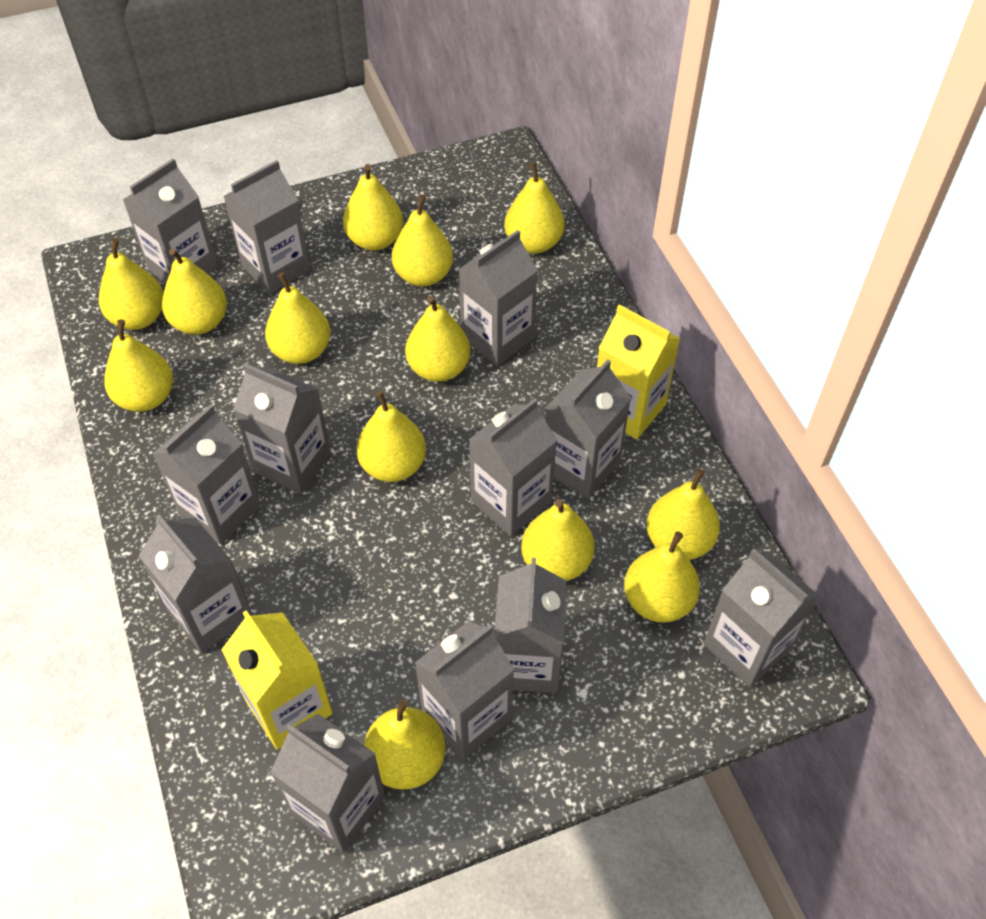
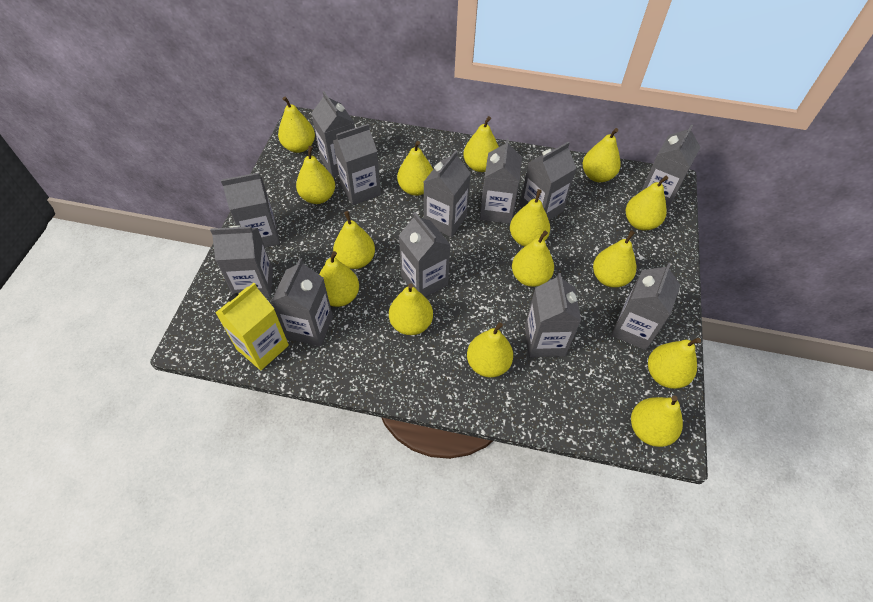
yellow carton: 2 -> 1
yellow pear: 13 -> 15

